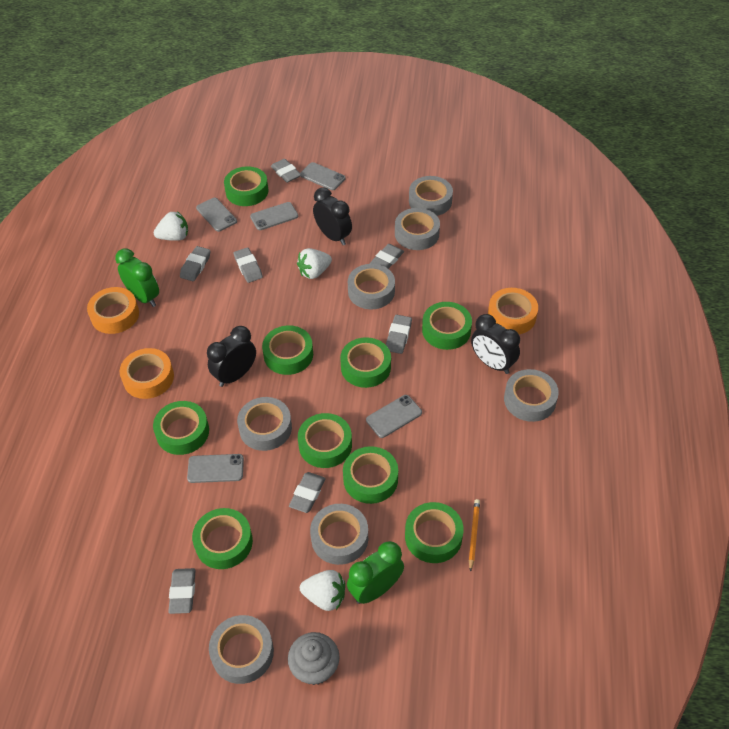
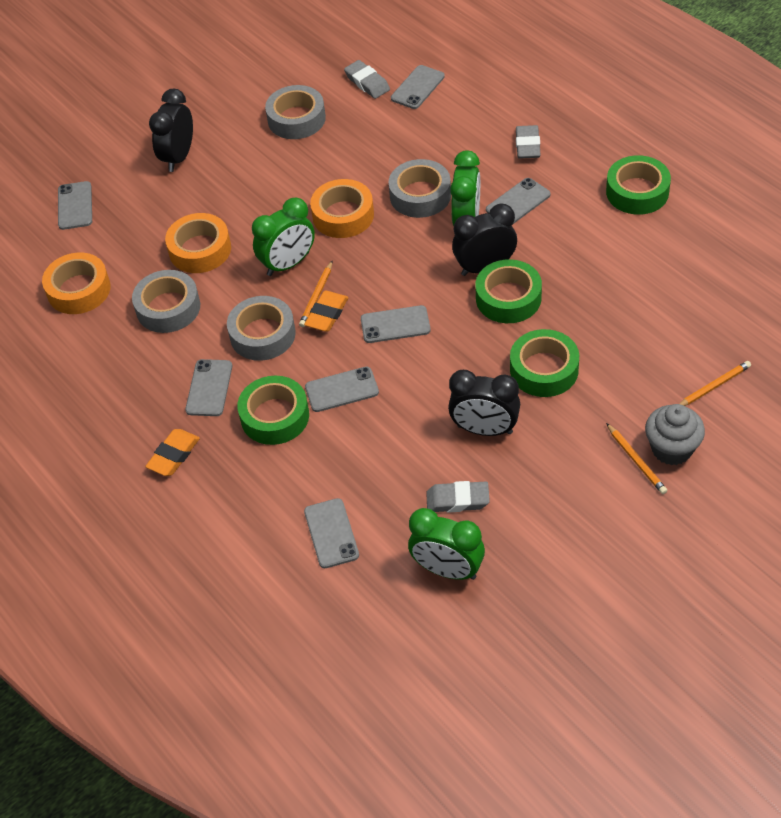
green clock: 2 -> 3
green tape: 9 -> 4
grey eraser: 7 -> 3
grey phone: 5 -> 7
grey tape: 7 -> 4
orange eraser: 0 -> 2
orange pencil: 1 -> 3
white strawberry: 3 -> 0

